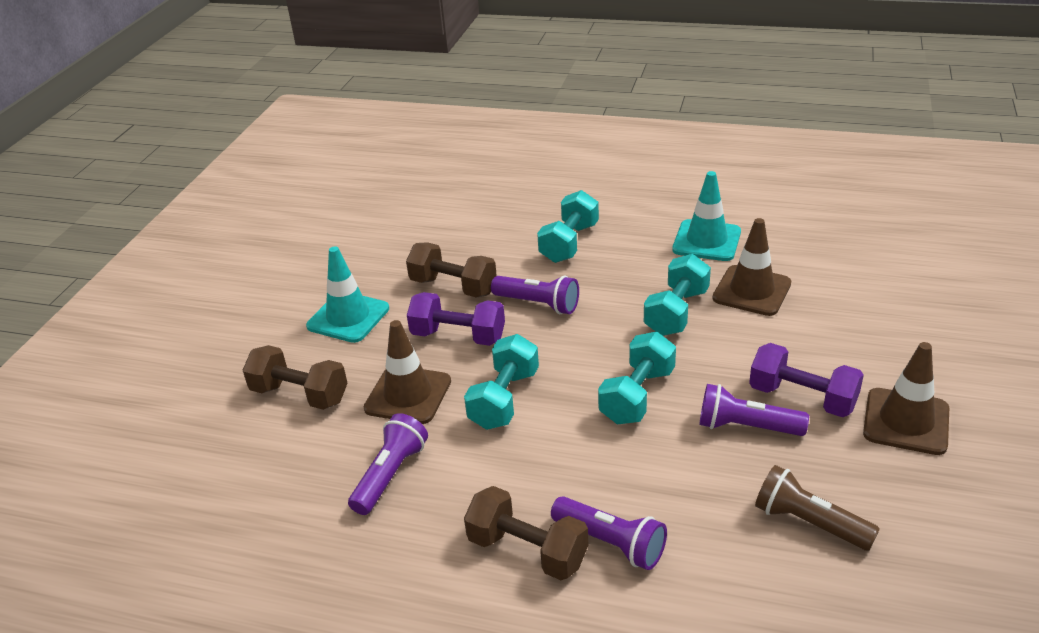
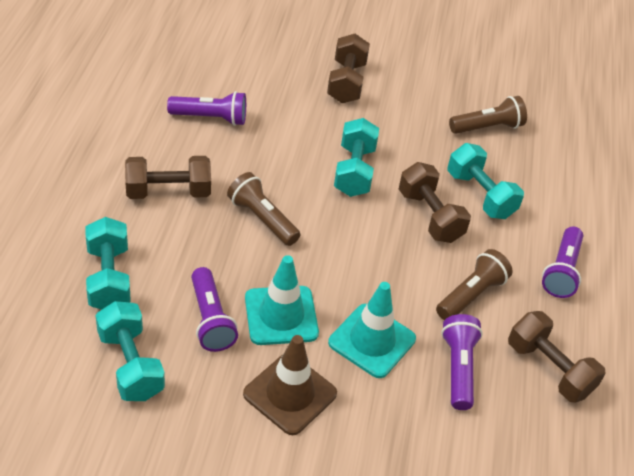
brown dumbbell: 3 -> 4
brown flashlight: 1 -> 3
brown traffic cone: 3 -> 1
purple dumbbell: 2 -> 0

